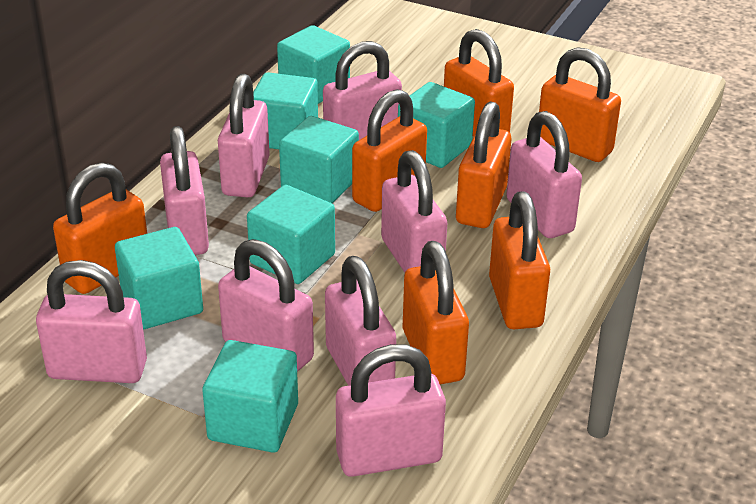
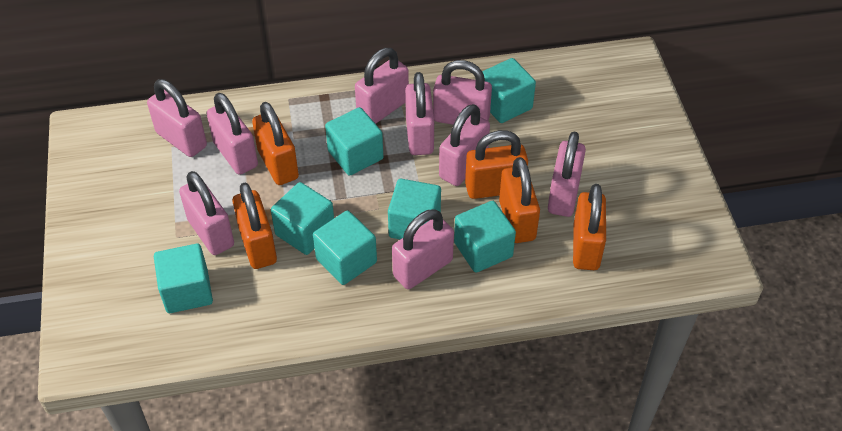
orange padlock: 7 -> 5

